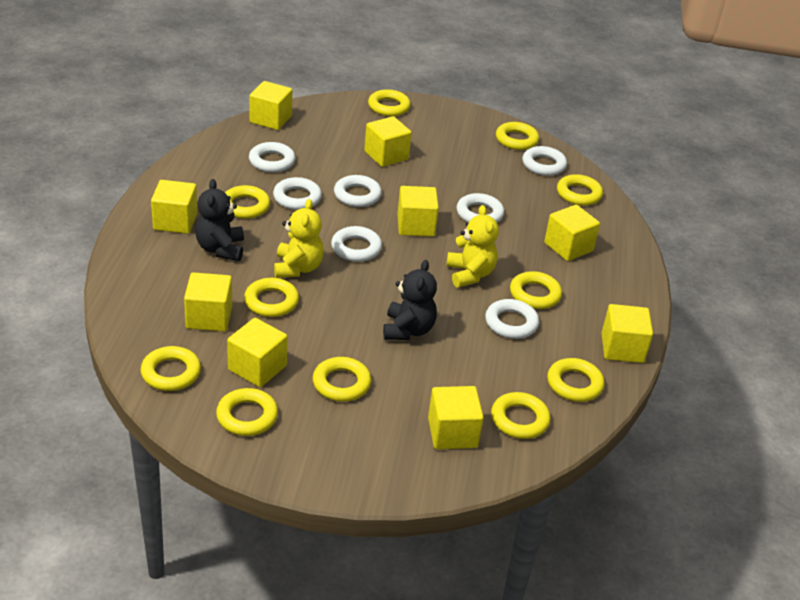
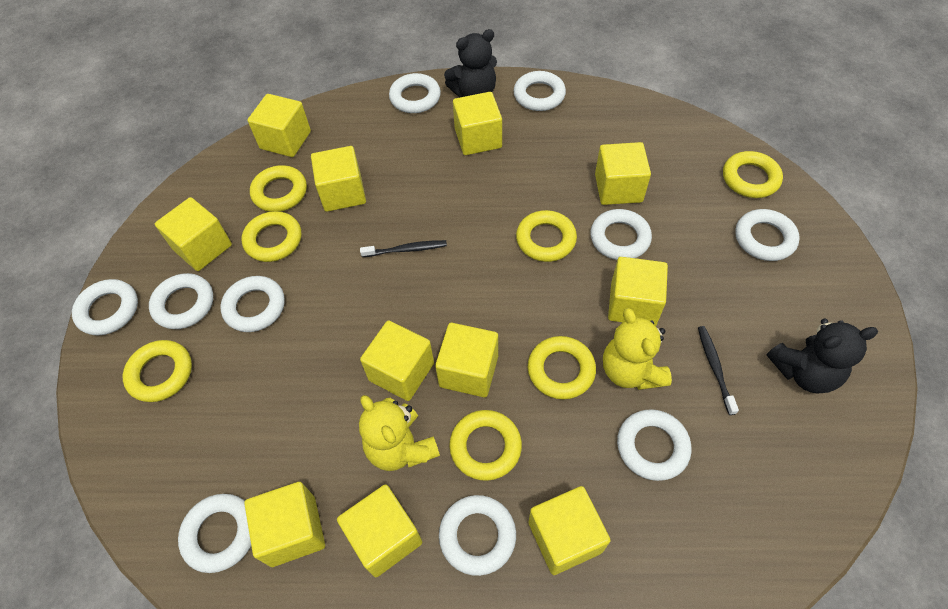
black toothbrush: 0 -> 2
white ring: 7 -> 10
yellow cube: 9 -> 11
yellow ring: 11 -> 7

